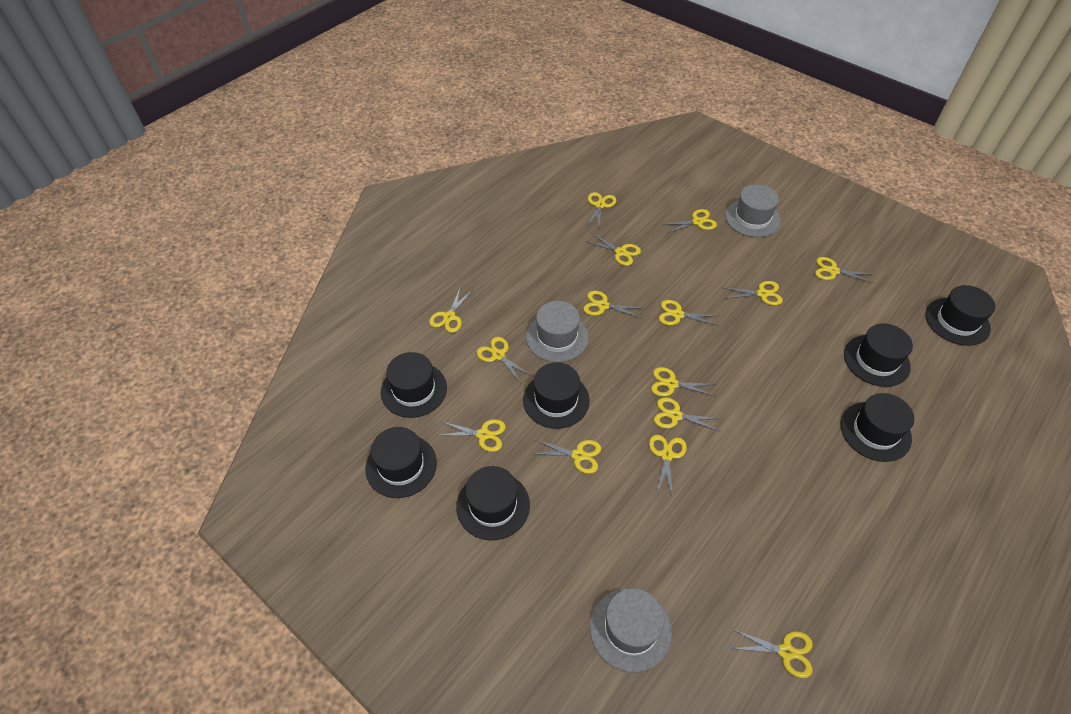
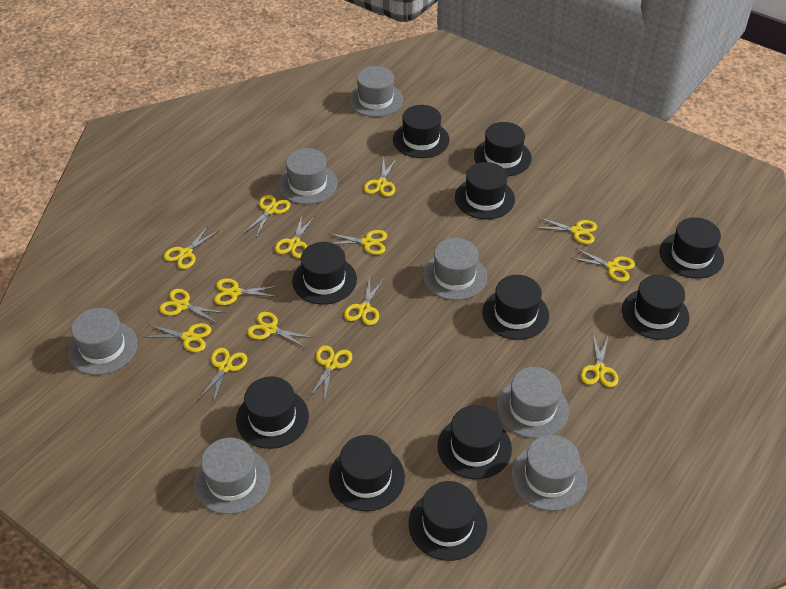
black hat: 7 -> 11
grey hat: 3 -> 7

